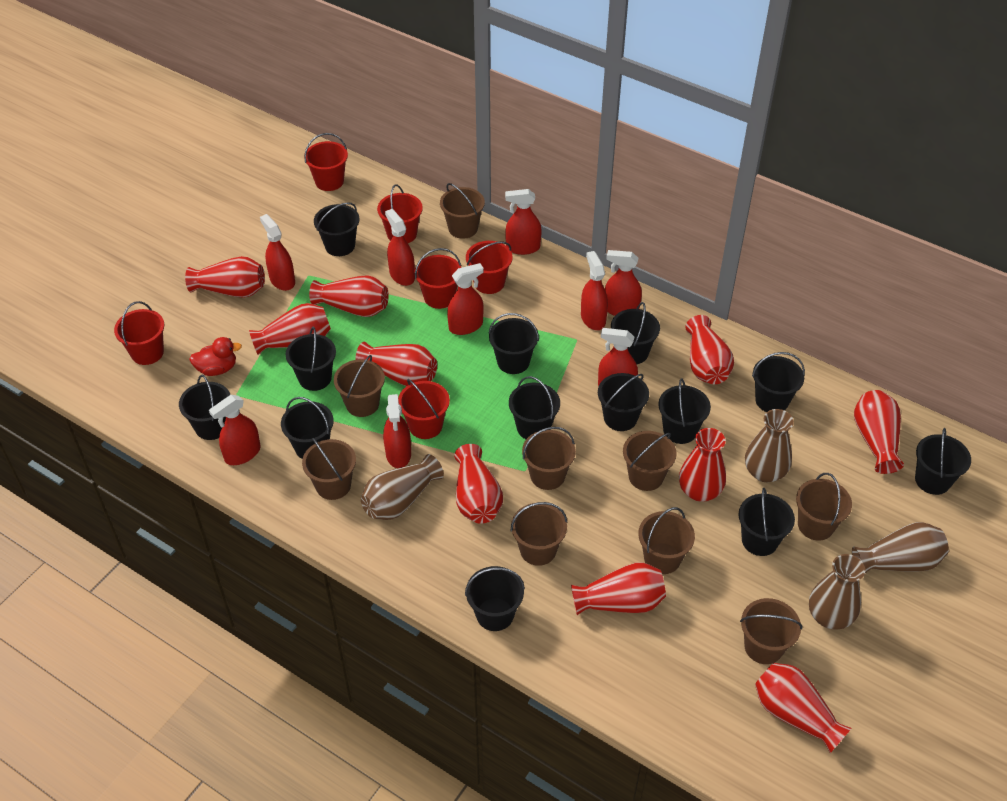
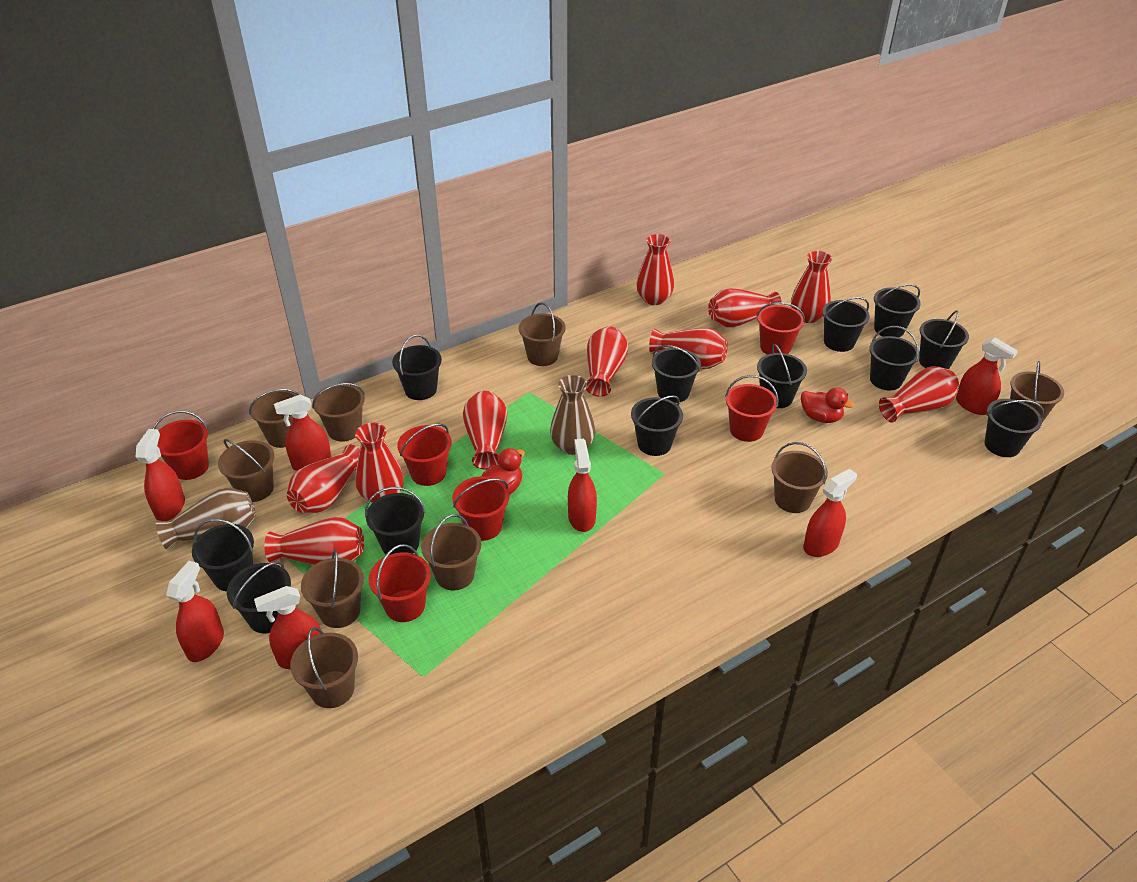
black bucket: 13 -> 12
brown vase: 4 -> 2
red duck: 1 -> 2
red spray bottle: 9 -> 7

